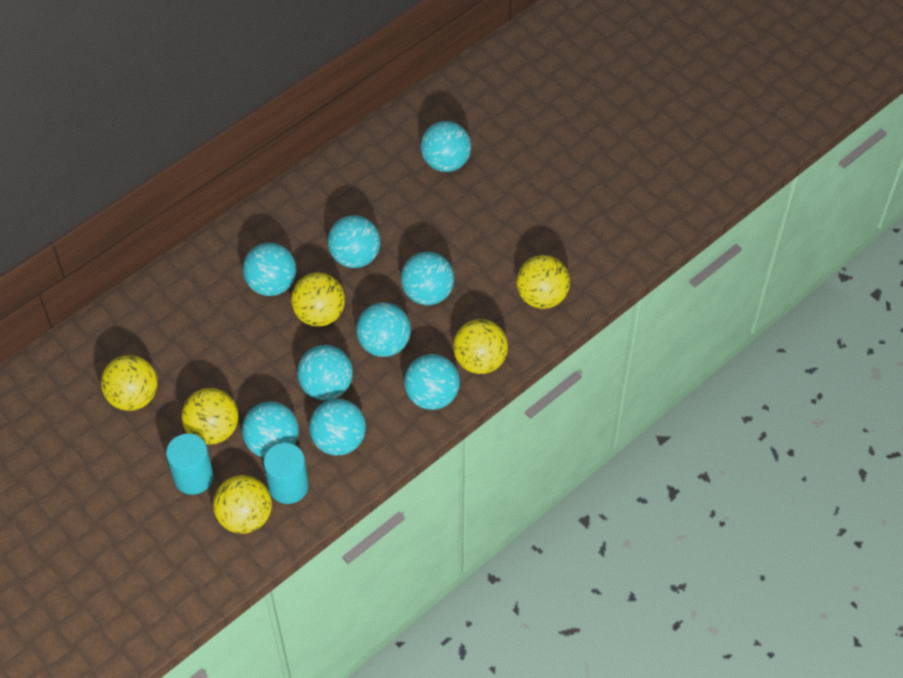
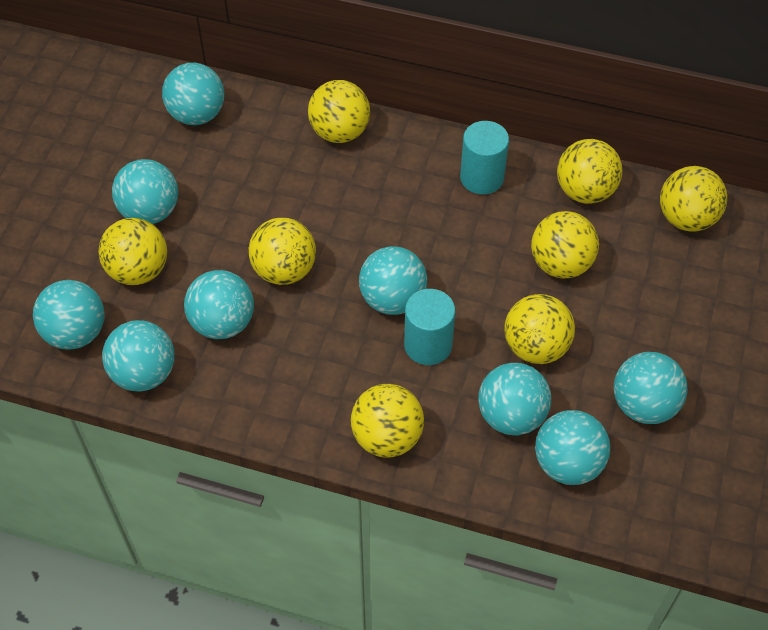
yellow ball: 6 -> 8

